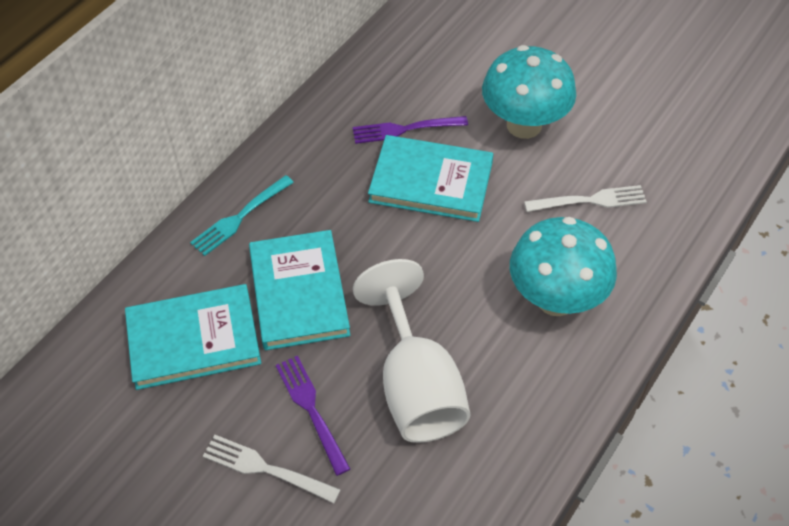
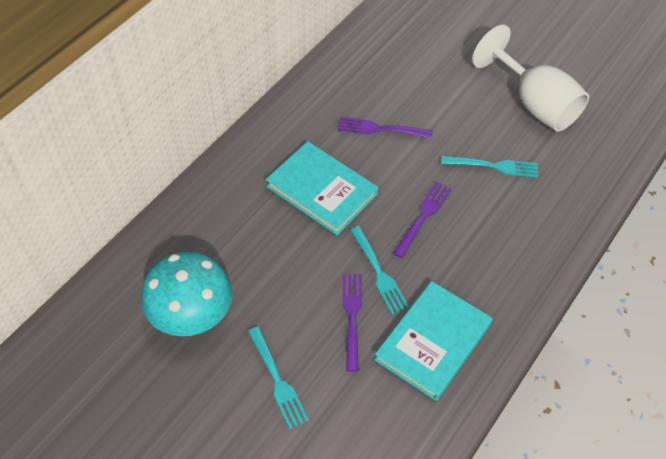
purple fork: 2 -> 3
turquoise book: 3 -> 2
turquoise fork: 1 -> 3
turquoise mushroom: 2 -> 1
white fork: 2 -> 0

